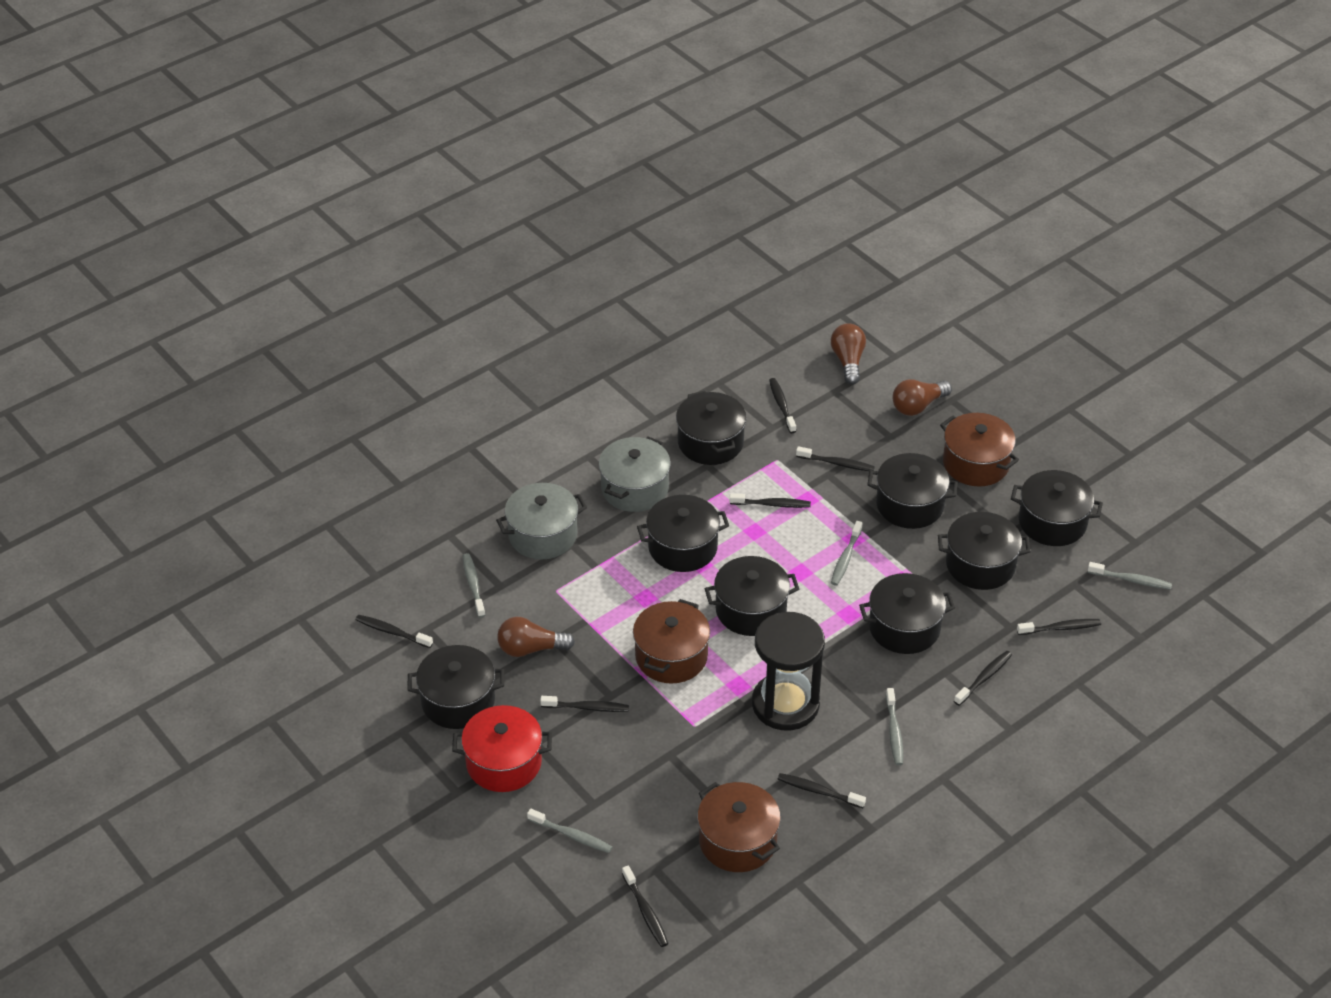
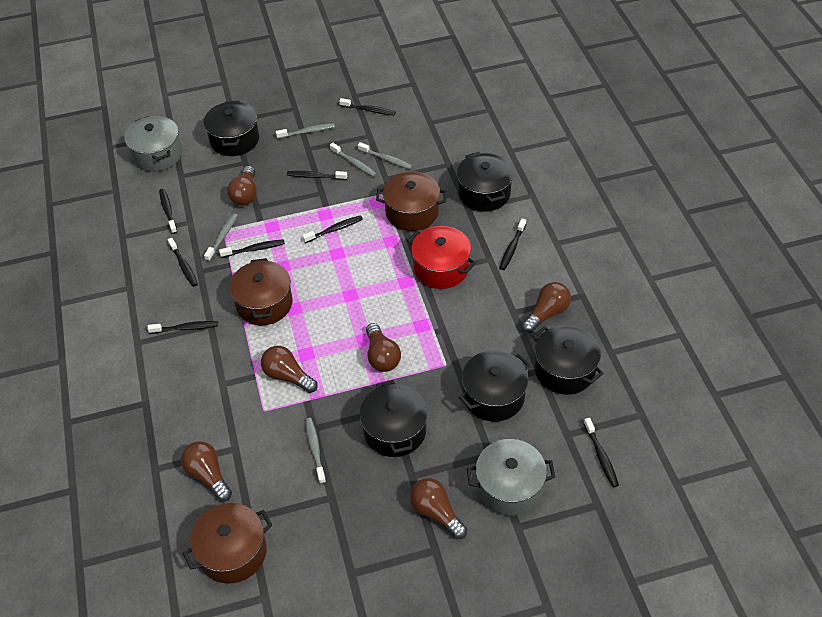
black hourglass: 1 -> 0
black pot: 8 -> 5
brown light bulb: 3 -> 6

